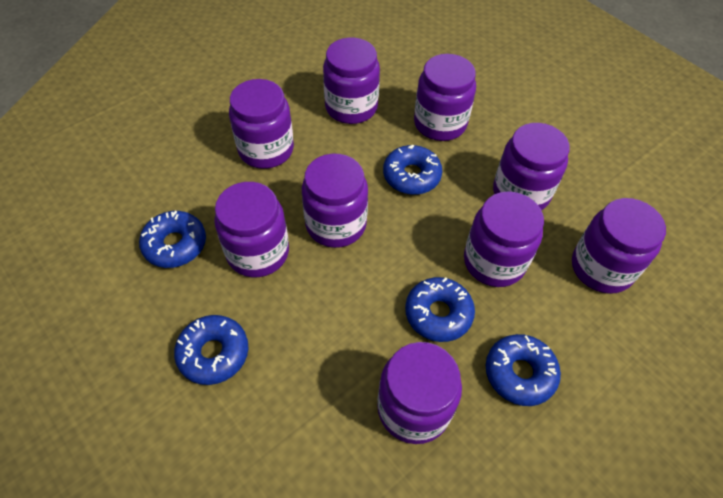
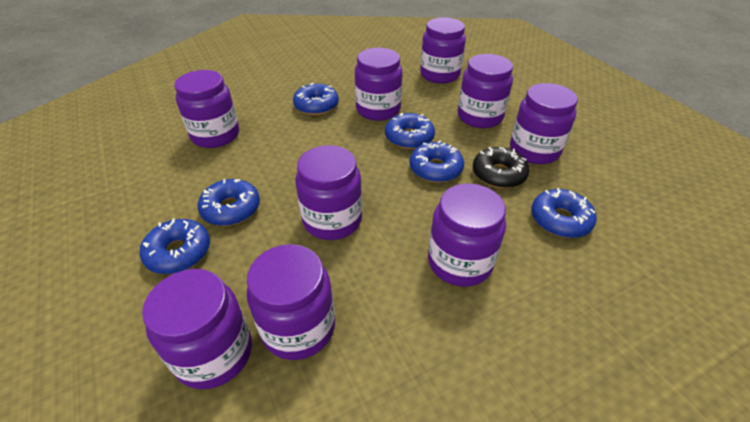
black donut: 0 -> 1
blue donut: 5 -> 6

